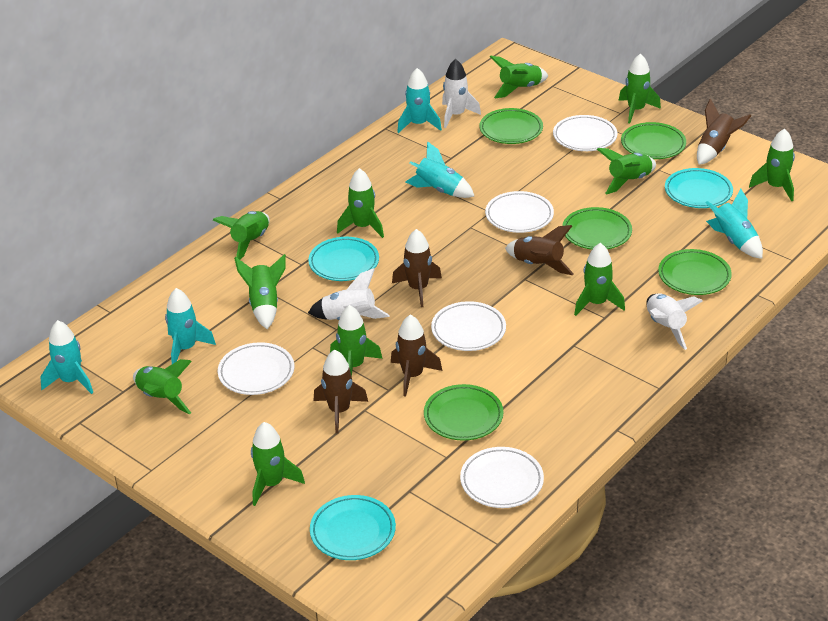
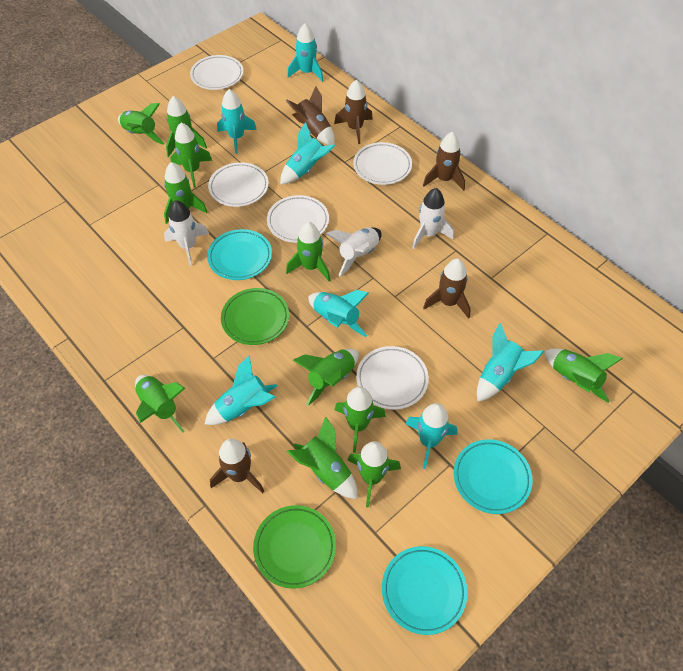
green plate: 5 -> 2
turquoise rocket: 5 -> 7

